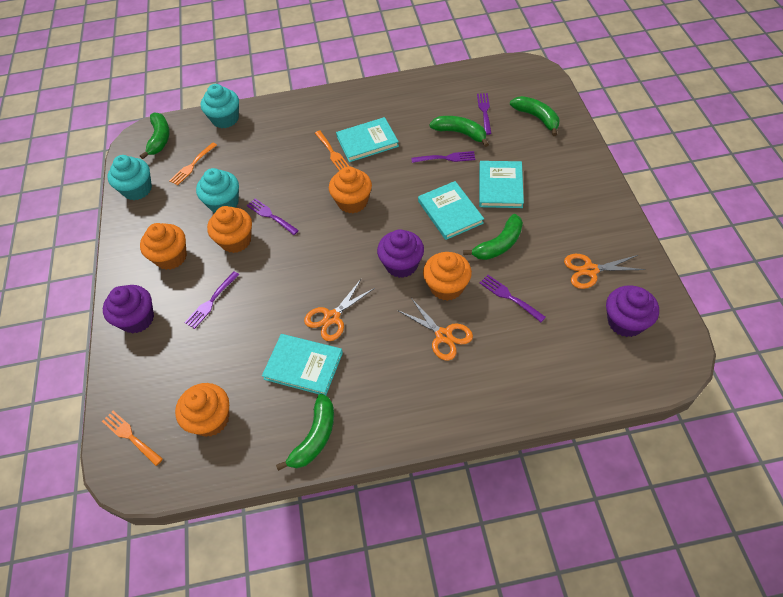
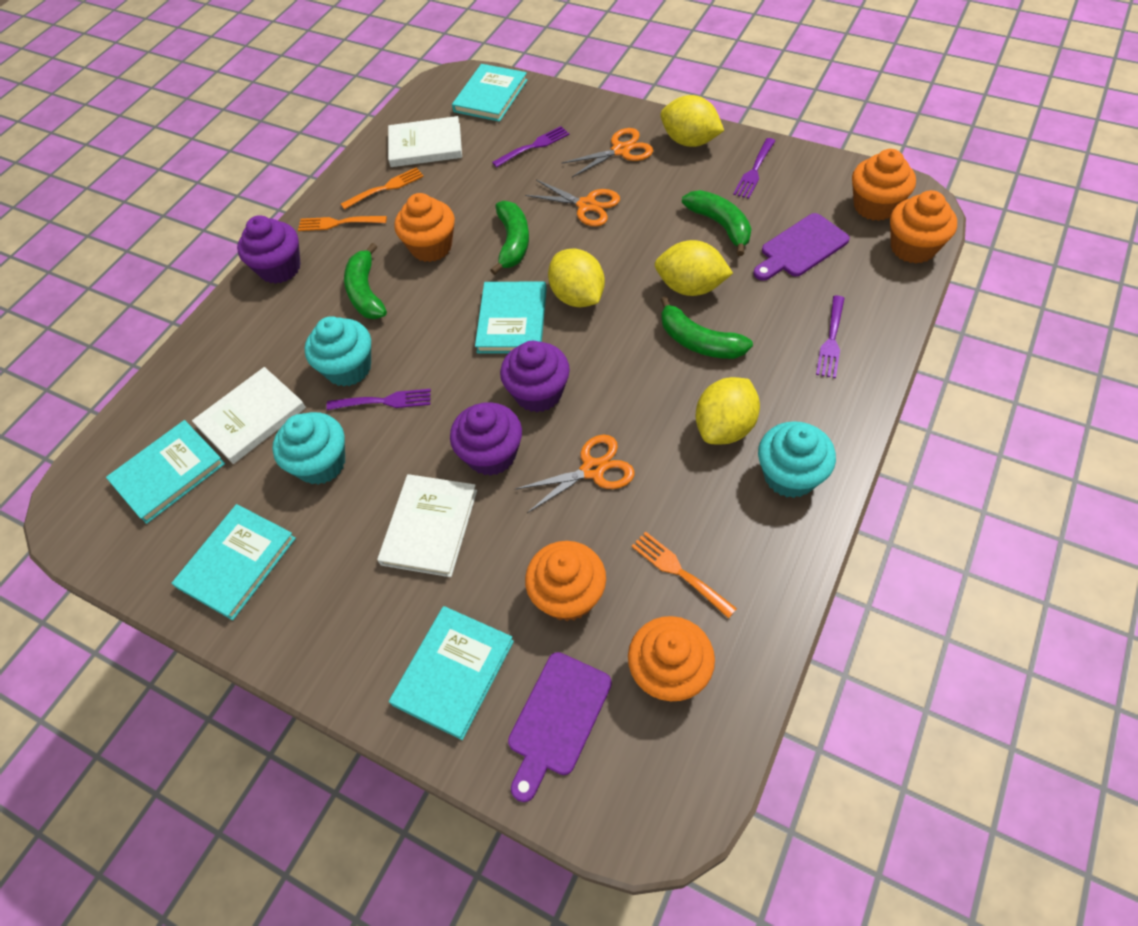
green banana: 5 -> 4
purple cutting board: 0 -> 2
purple fork: 5 -> 4
turquoise book: 4 -> 5
white book: 0 -> 3
yellow lemon: 0 -> 4

